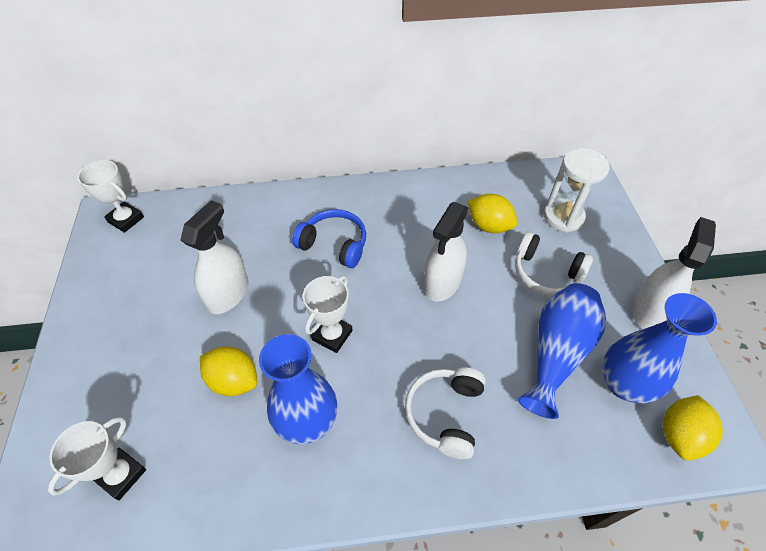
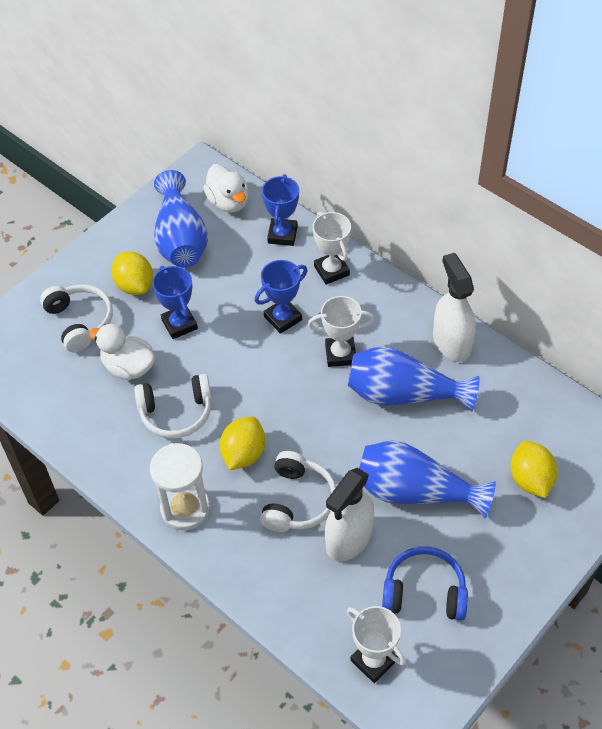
blue trophy: 0 -> 3
white duck: 0 -> 2
white headphones: 2 -> 3
white spray bottle: 3 -> 2

